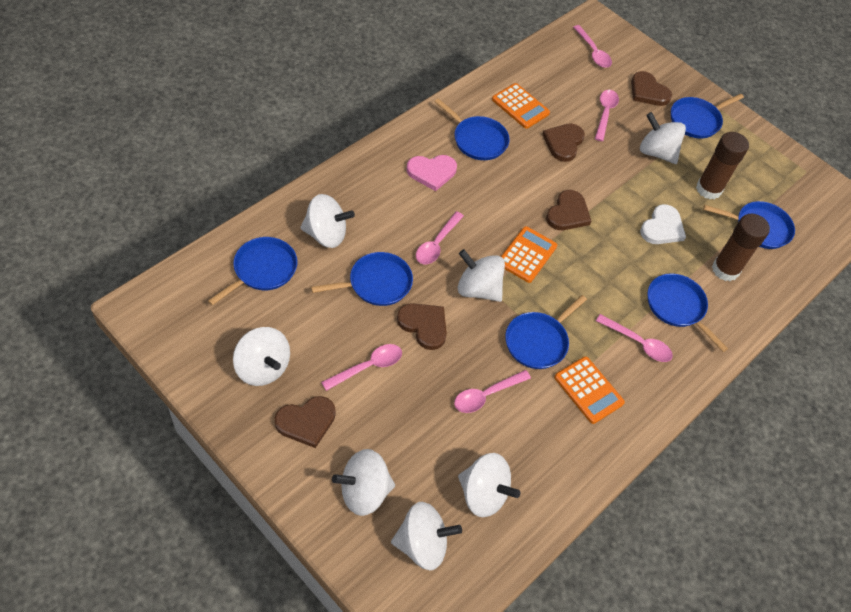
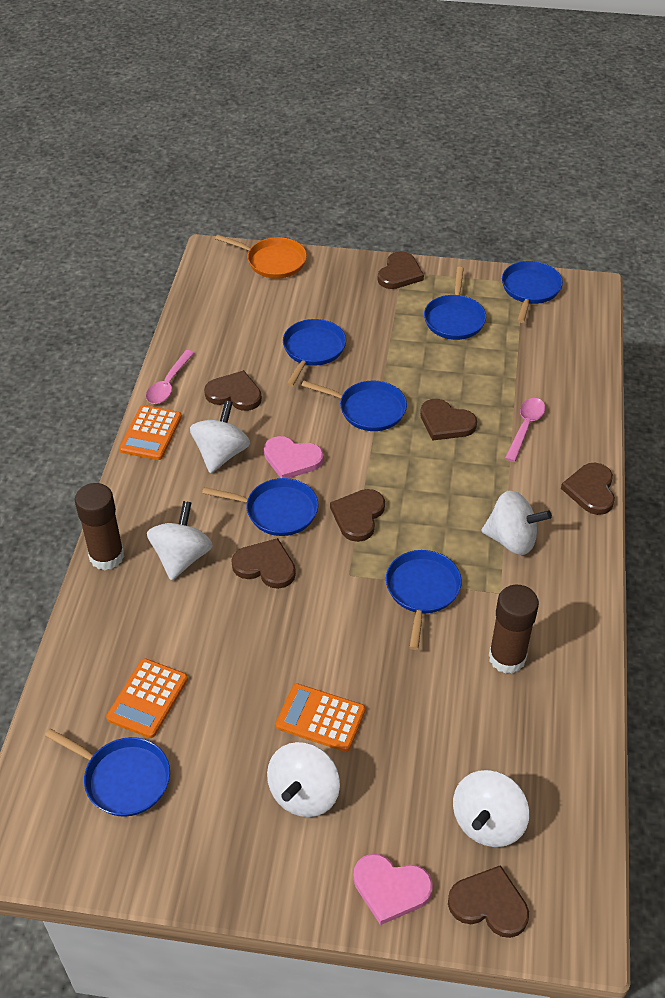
brown heart: 5 -> 7
orange pan: 0 -> 1
pink heart: 1 -> 2
pink spoon: 6 -> 2
white heart: 1 -> 0
white spinning top: 7 -> 5

